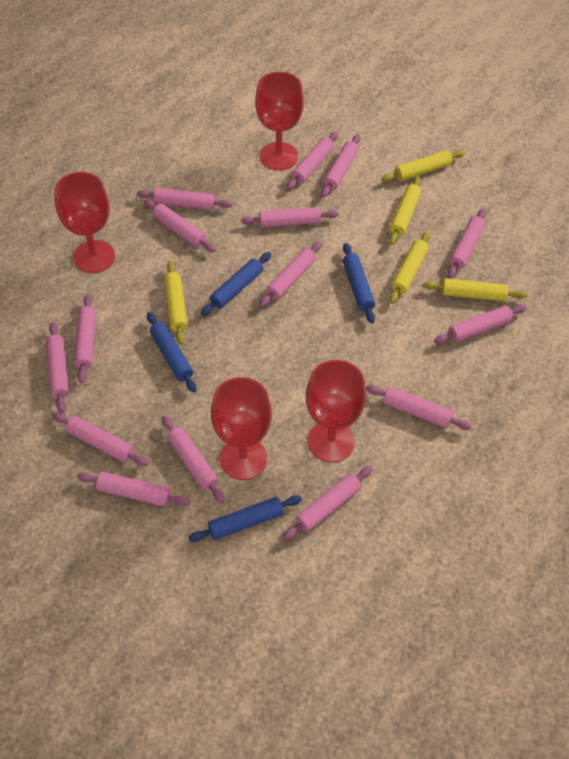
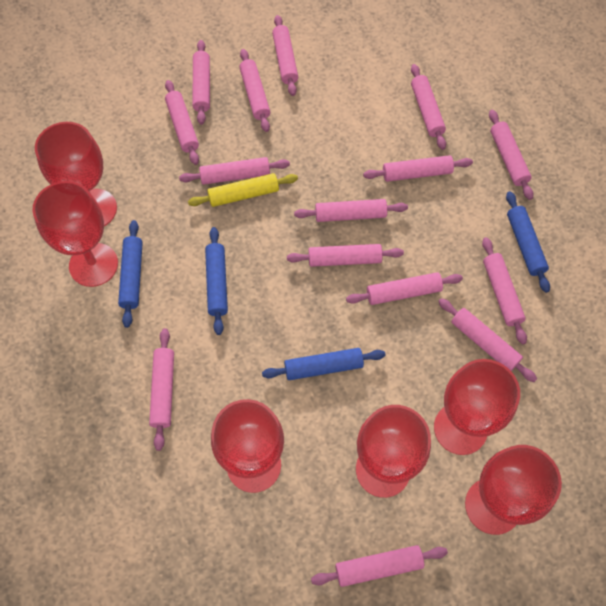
red goblet: 4 -> 6
yellow rolling pin: 5 -> 1

